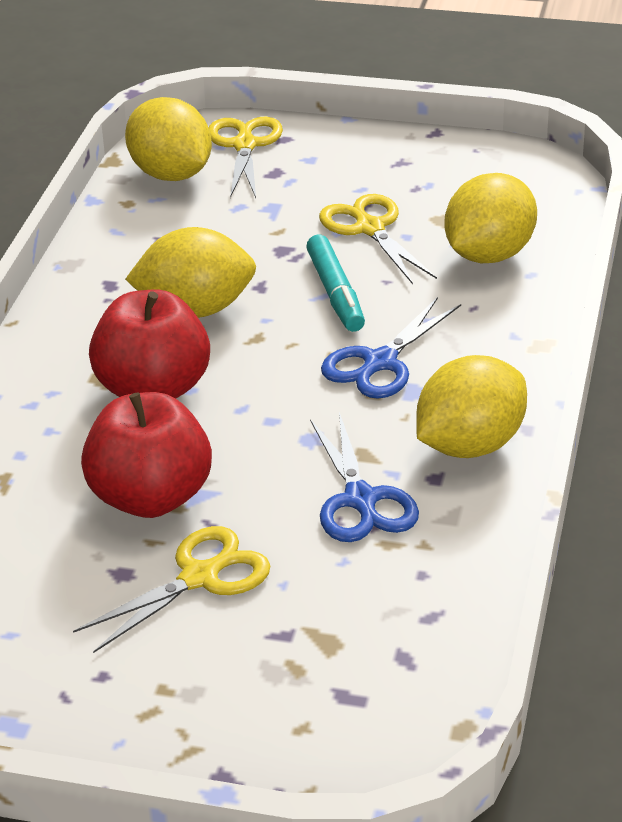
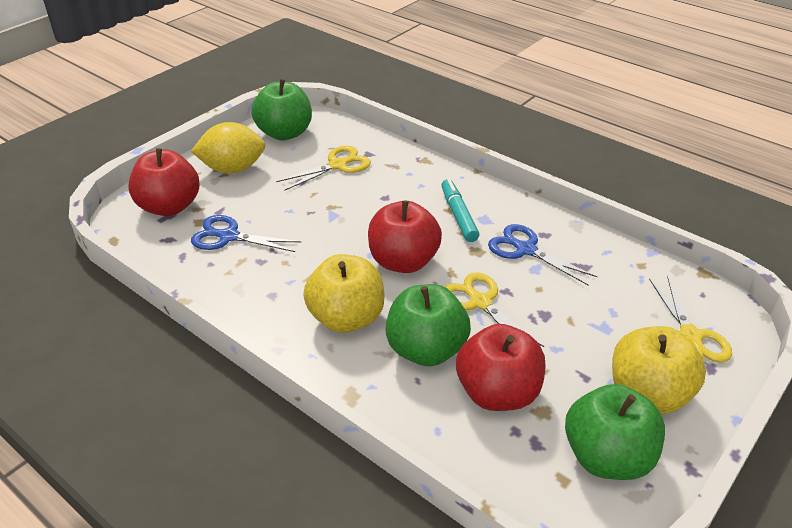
green apple: 0 -> 3
red apple: 2 -> 3
yellow apple: 0 -> 2
yellow lemon: 4 -> 1

